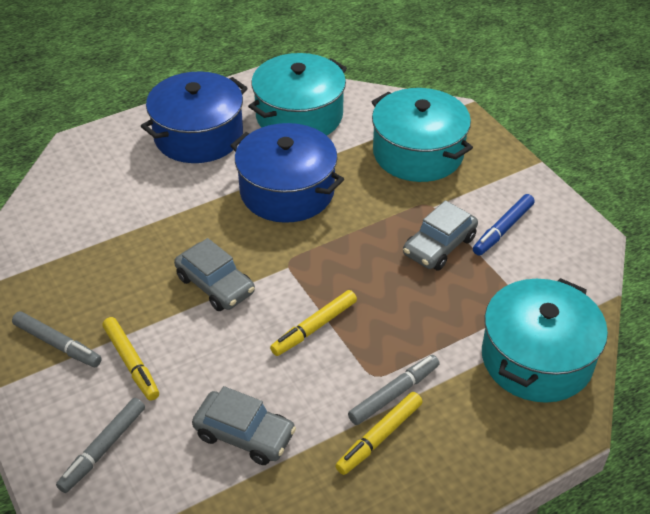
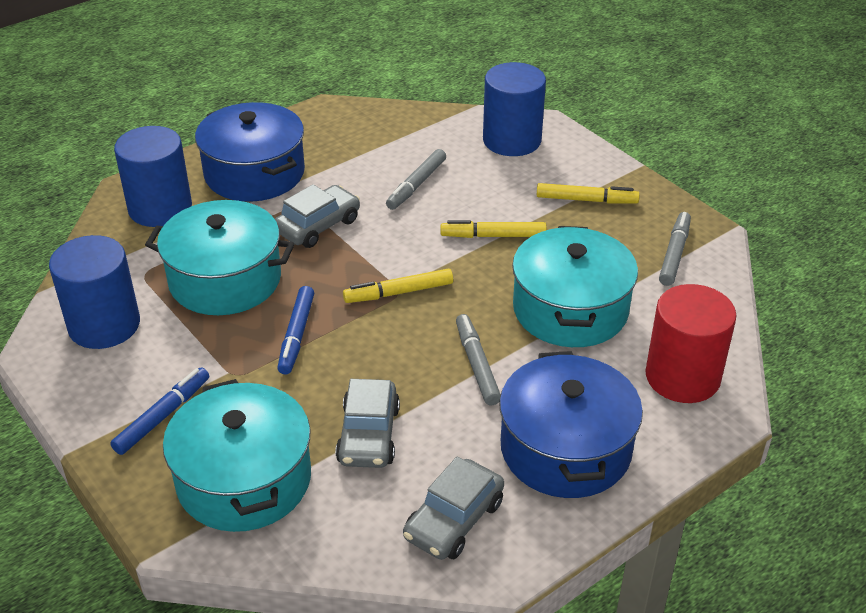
blue cylinder: 0 -> 3
blue marker: 1 -> 2
red cylinder: 0 -> 1

